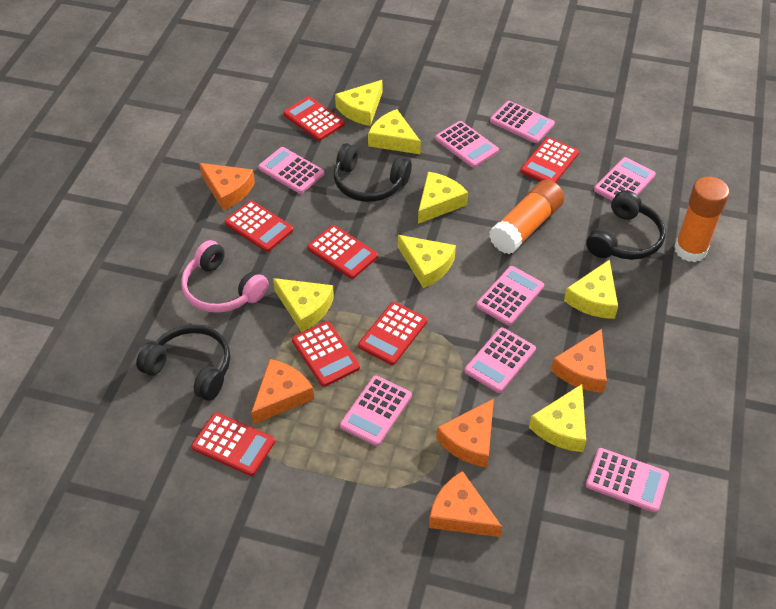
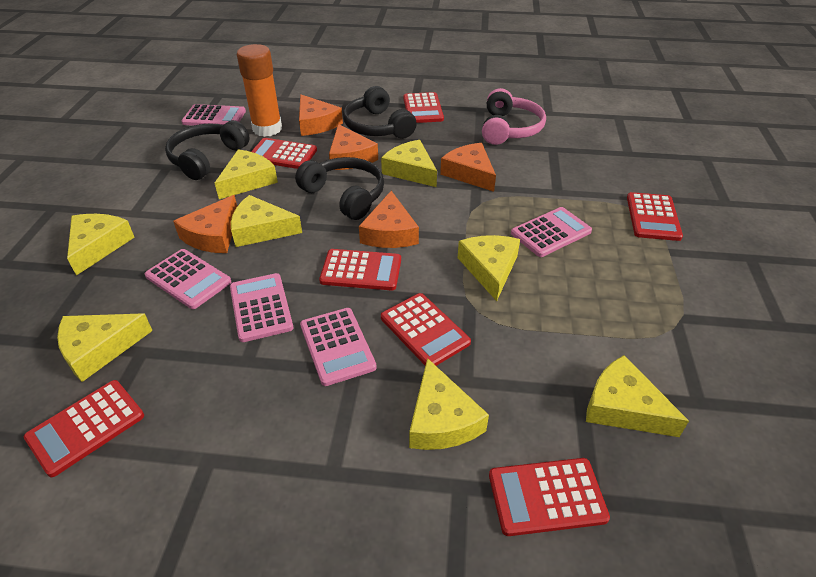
orange glue stick: 2 -> 1
pink calculator: 8 -> 5
yellow cheese: 7 -> 8

